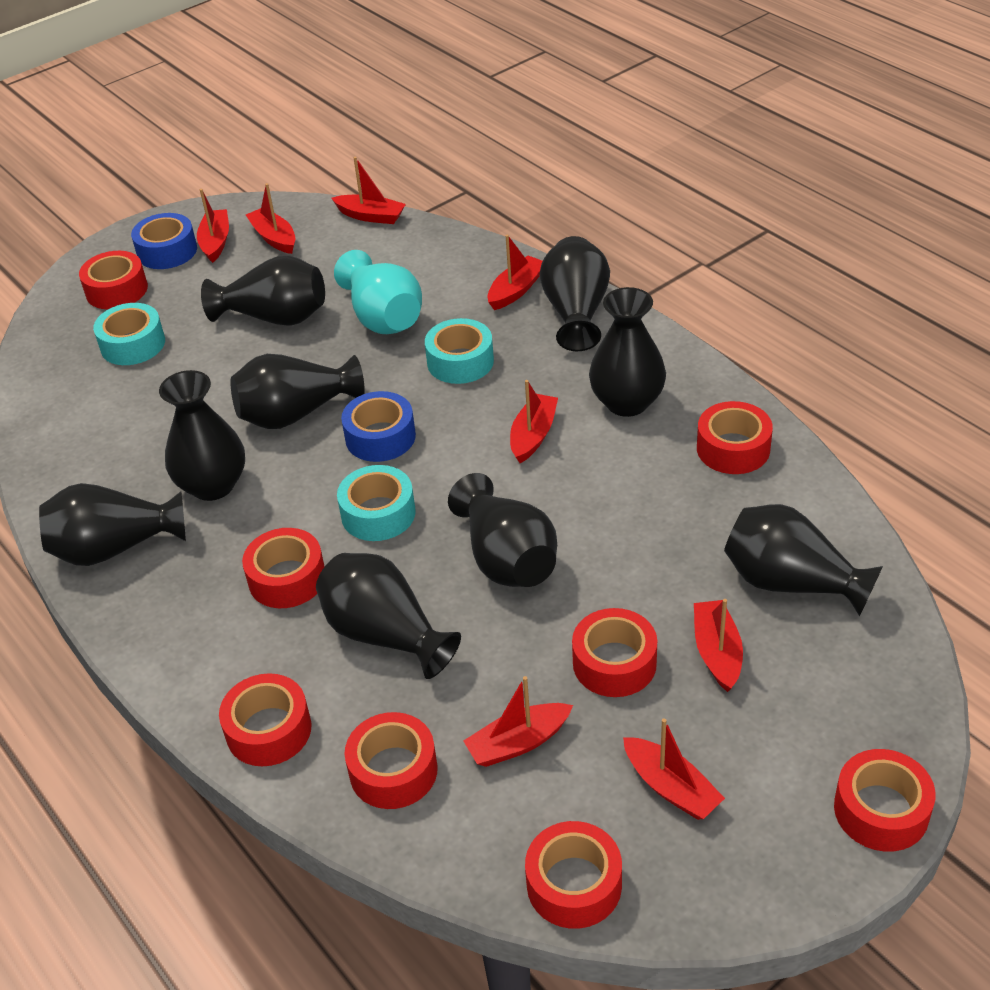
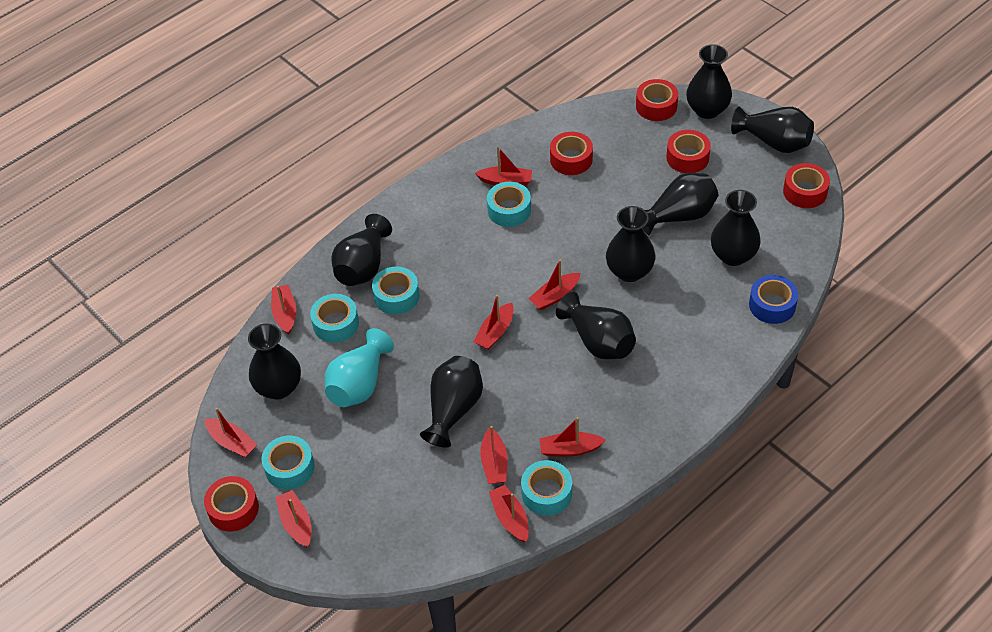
blue tape: 2 -> 1
red boat: 8 -> 9
red tape: 8 -> 5
turquoise tape: 3 -> 5

